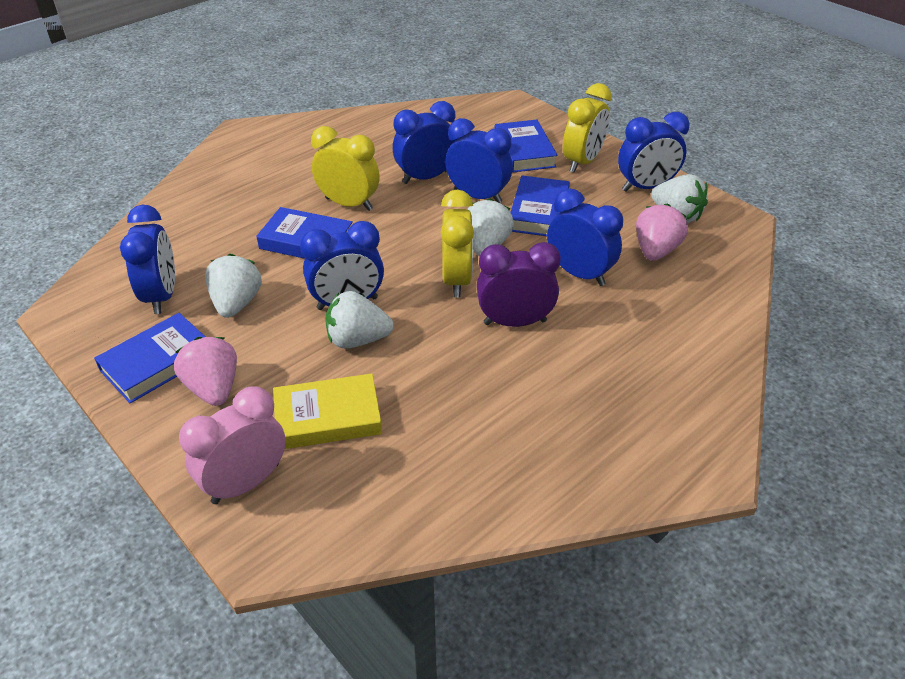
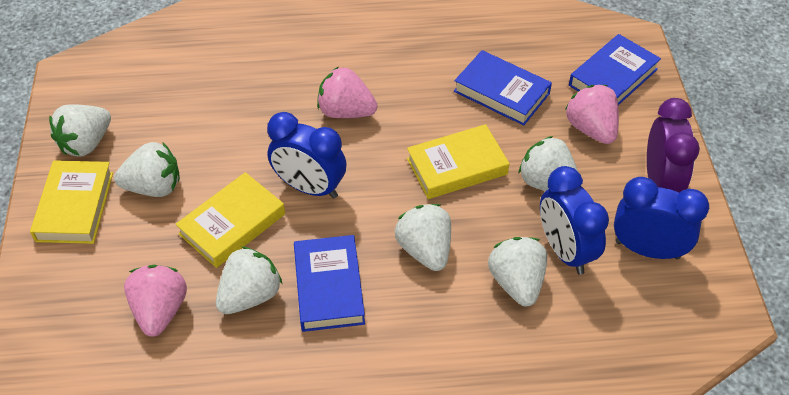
blue book: 4 -> 3
blue clock: 6 -> 3
pink clock: 1 -> 0
pink strawberry: 2 -> 3
white strawberry: 4 -> 6
yellow book: 1 -> 3
yellow clock: 3 -> 0

